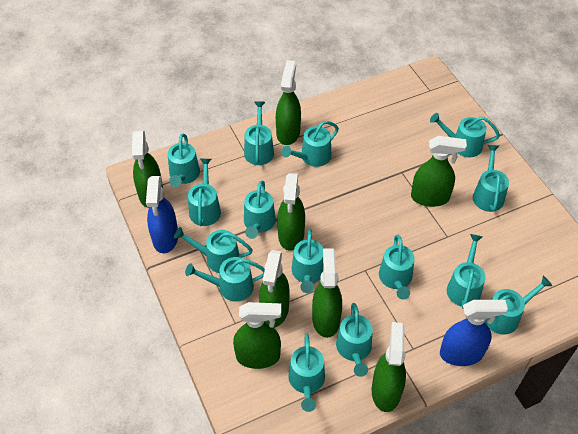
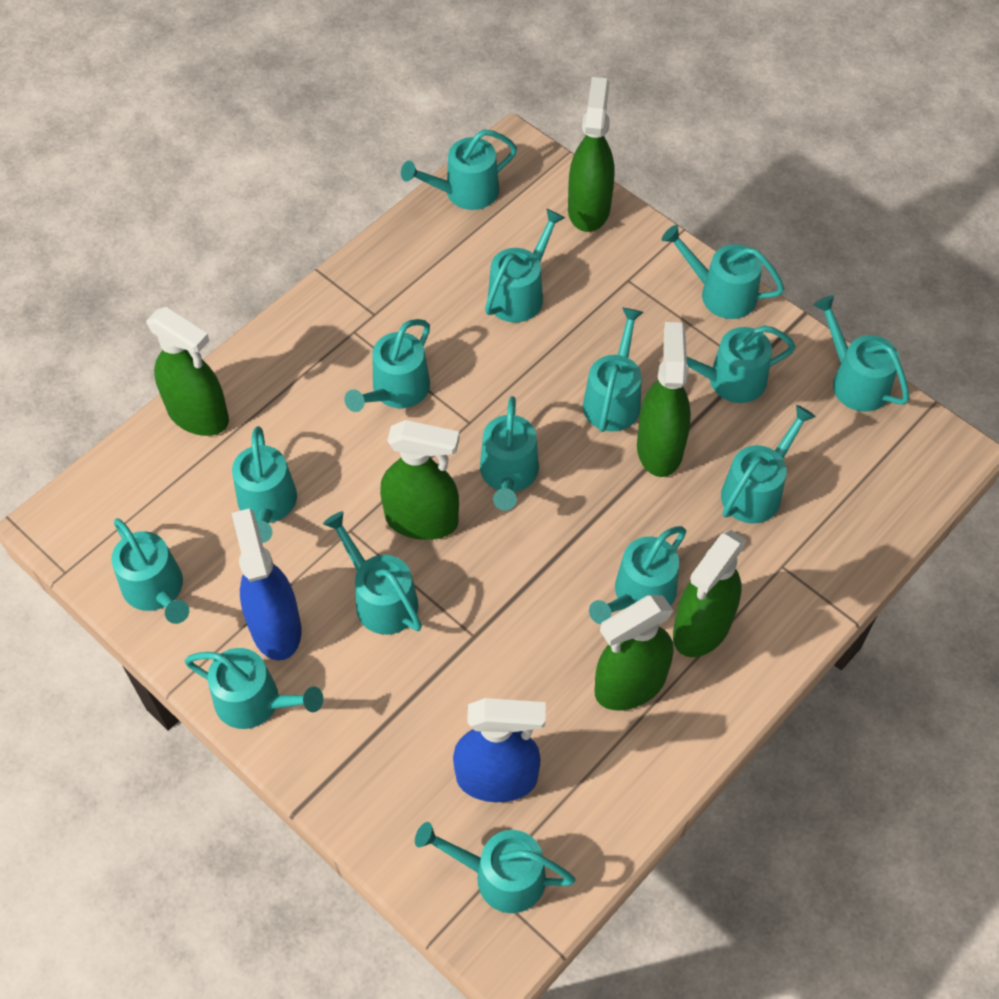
green spray bottle: 8 -> 6

